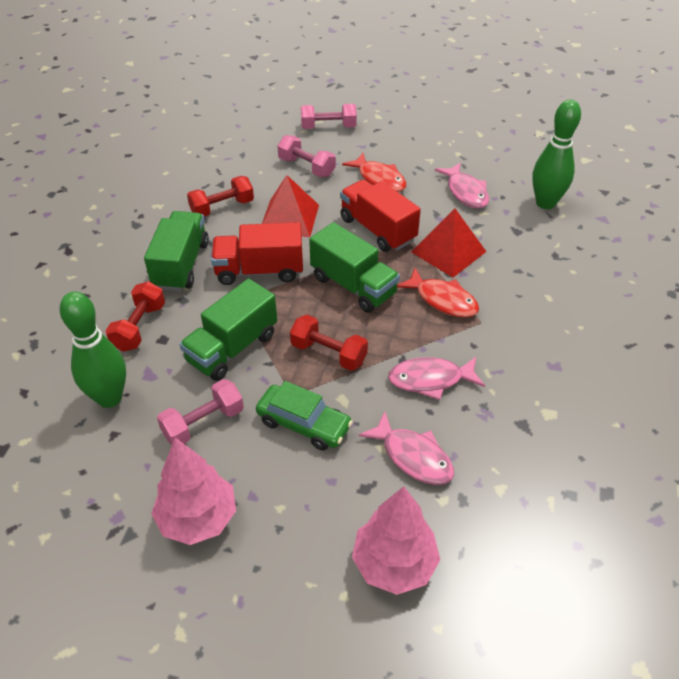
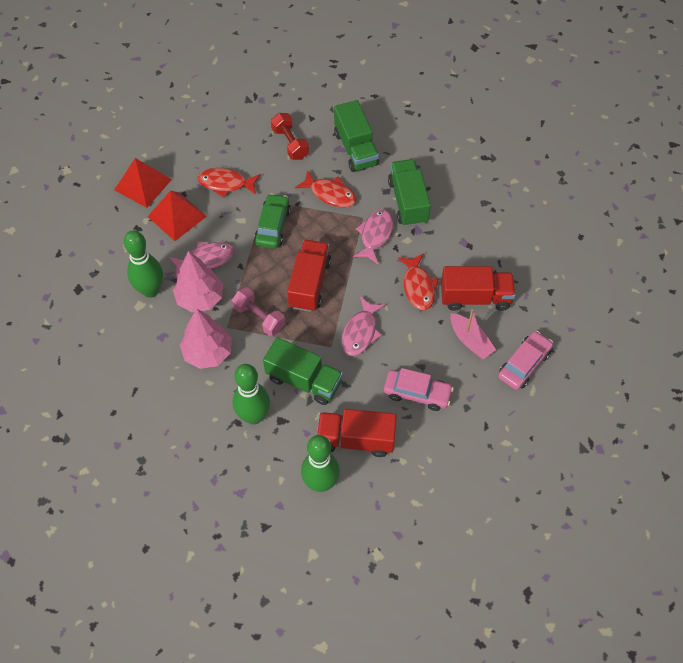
green bowling pin: 2 -> 3
pink boat: 0 -> 1
pink car: 0 -> 2
pink dumbbell: 3 -> 1
red dumbbell: 3 -> 1
red fish: 2 -> 3
red truck: 2 -> 3

